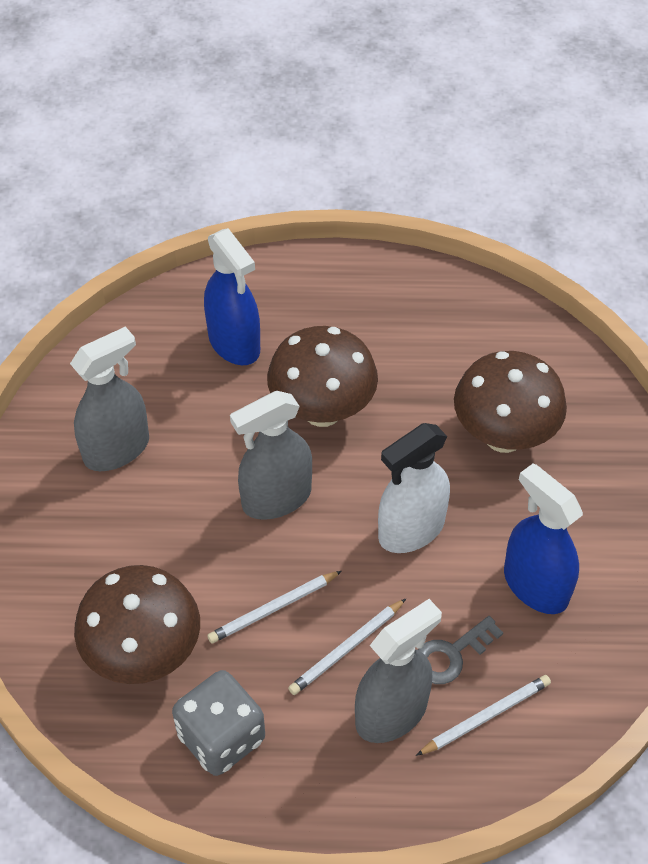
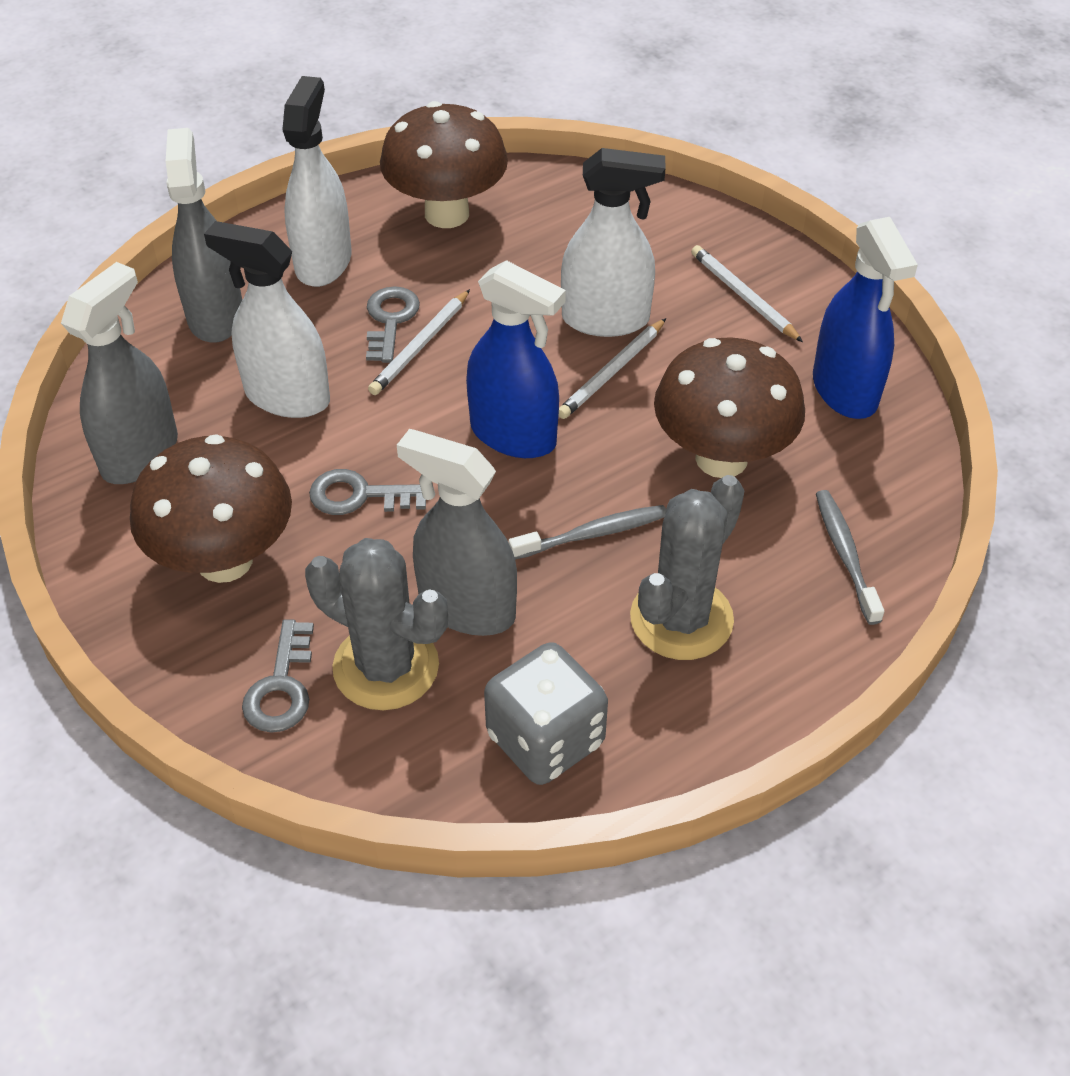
grey cactus: 0 -> 2
grey key: 1 -> 3
grey toothbrush: 0 -> 2
white spray bottle: 1 -> 3

